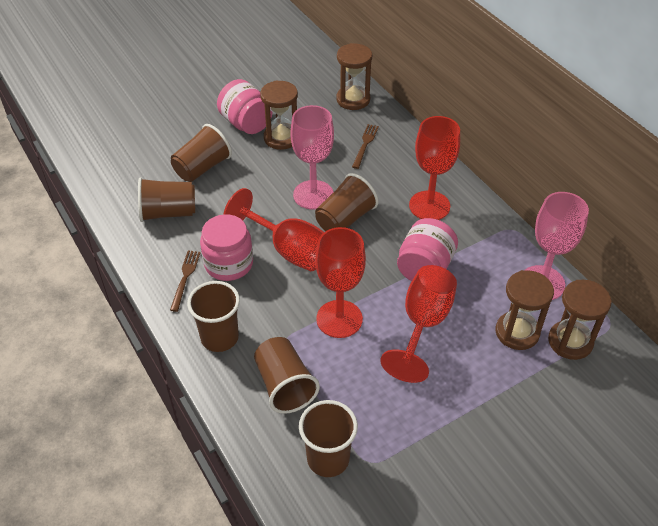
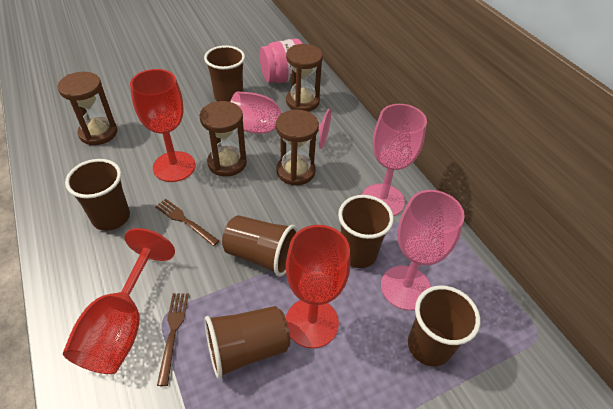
pink goblet: 2 -> 3
pink jar: 3 -> 1
red goblet: 4 -> 3

